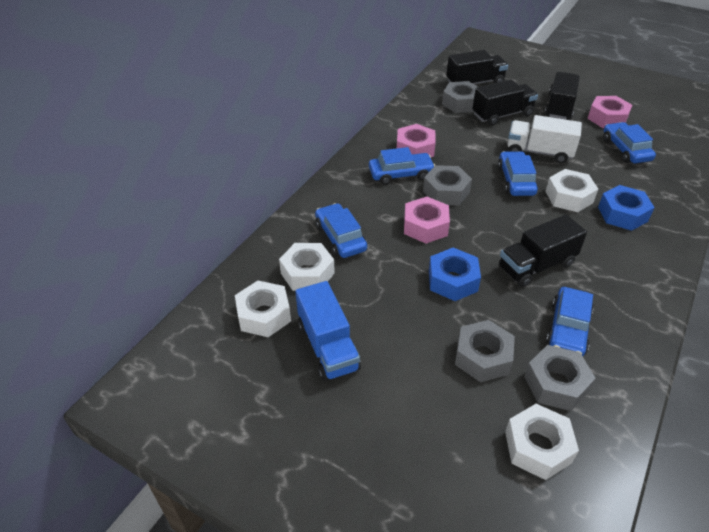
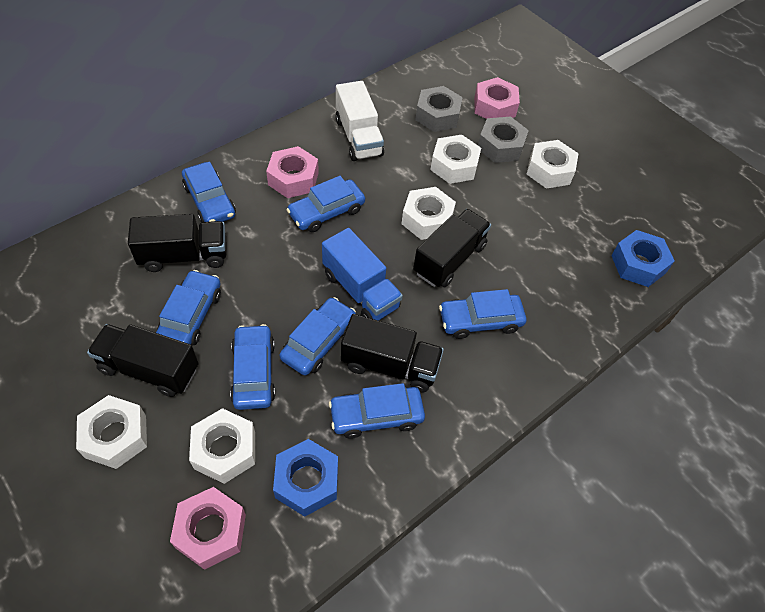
blue car: 5 -> 7
grey nut: 4 -> 2
white nut: 4 -> 5

